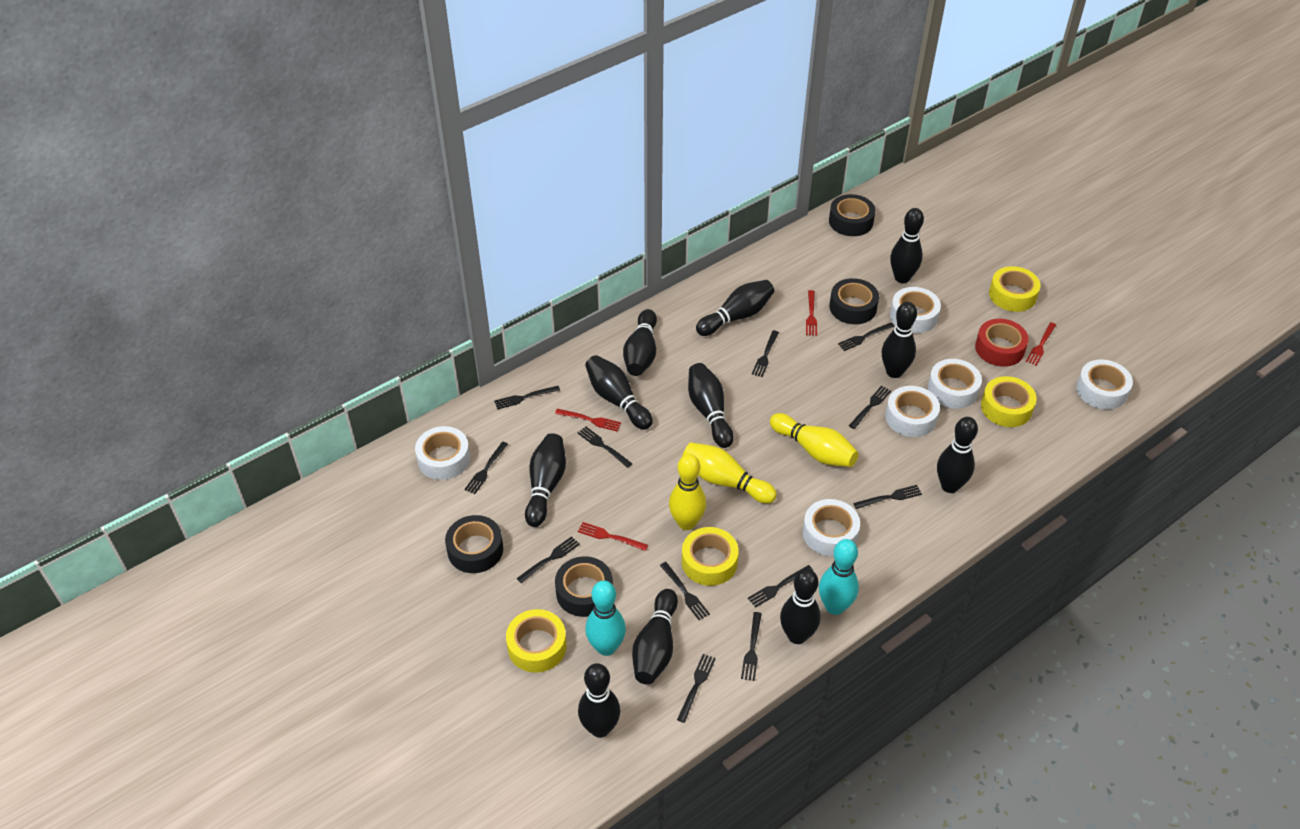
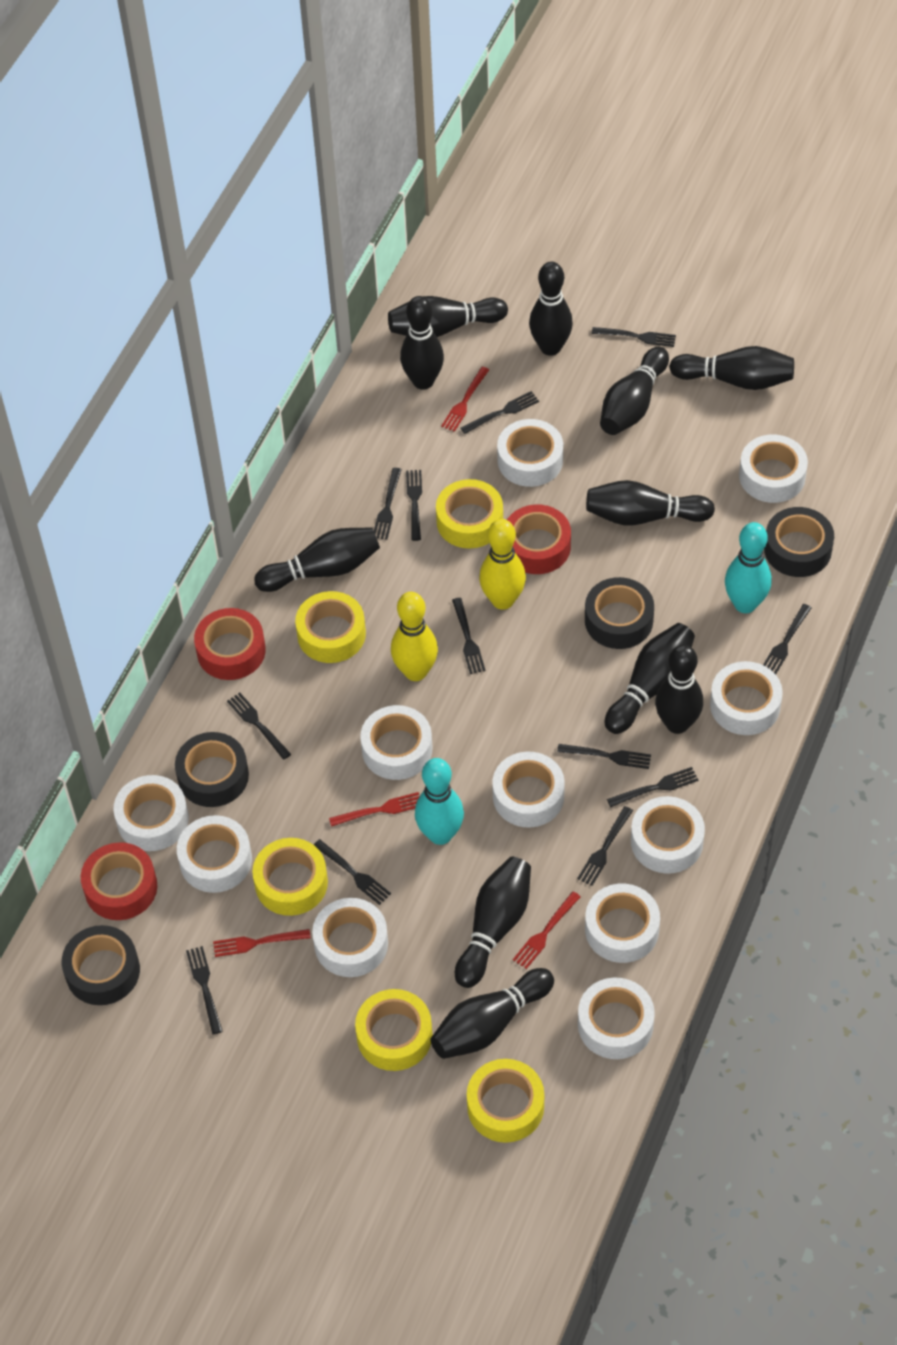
red tape: 1 -> 3
white tape: 6 -> 11
yellow bowling pin: 3 -> 2
yellow tape: 4 -> 5

